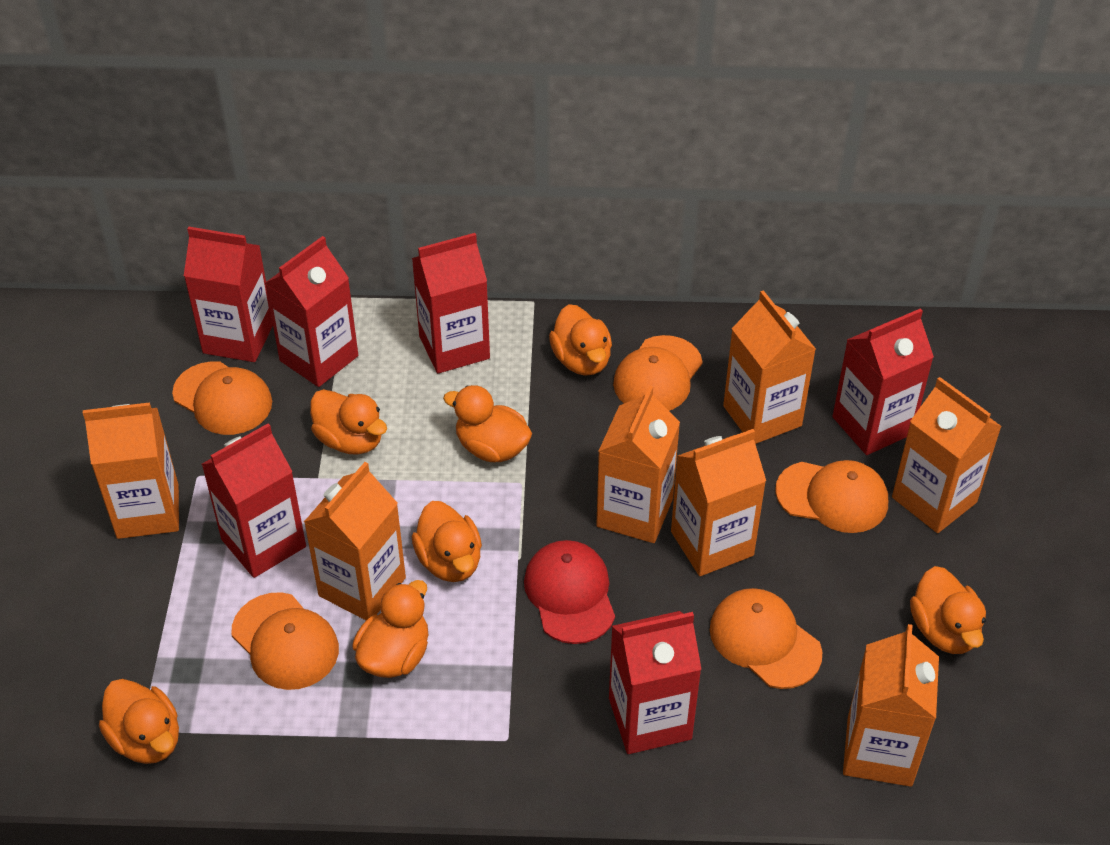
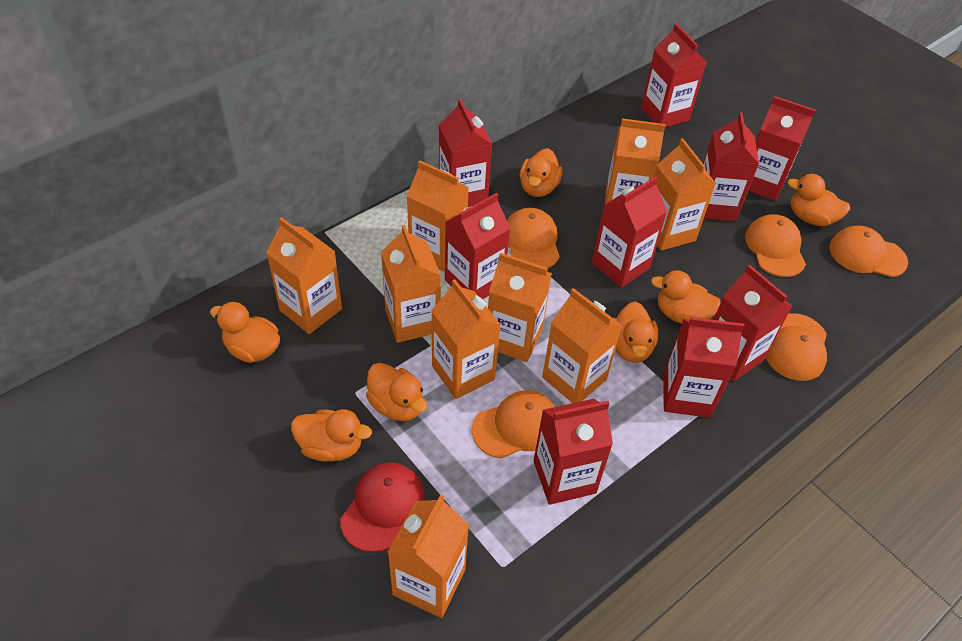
orange carton: 7 -> 9
red carton: 6 -> 9

